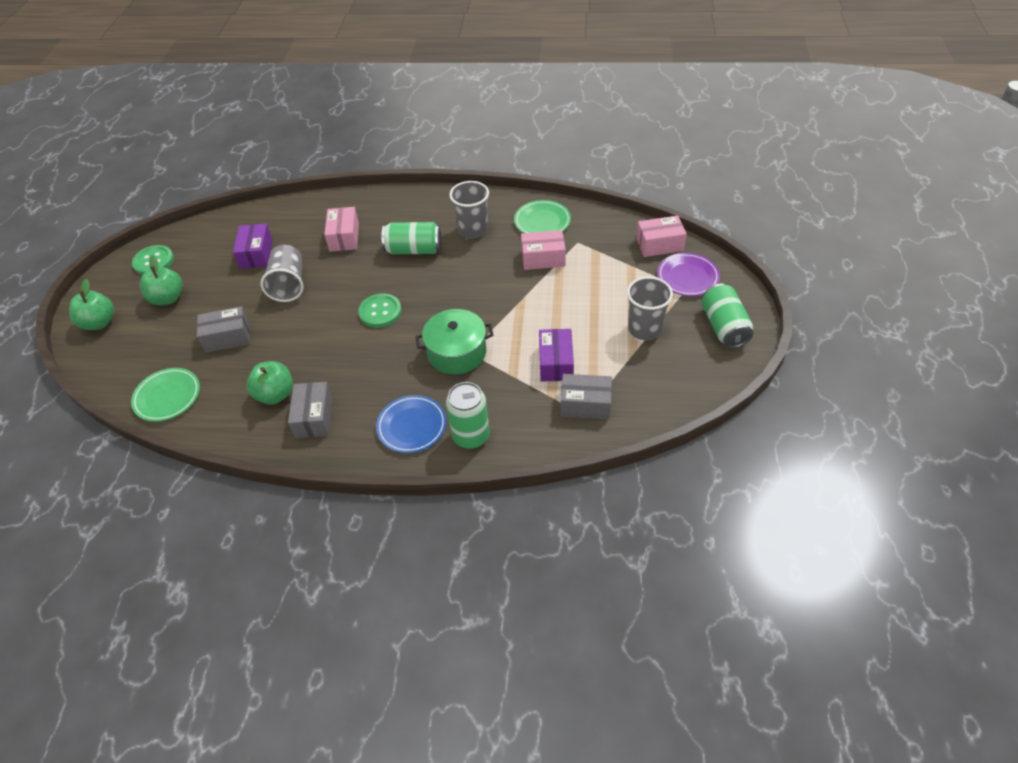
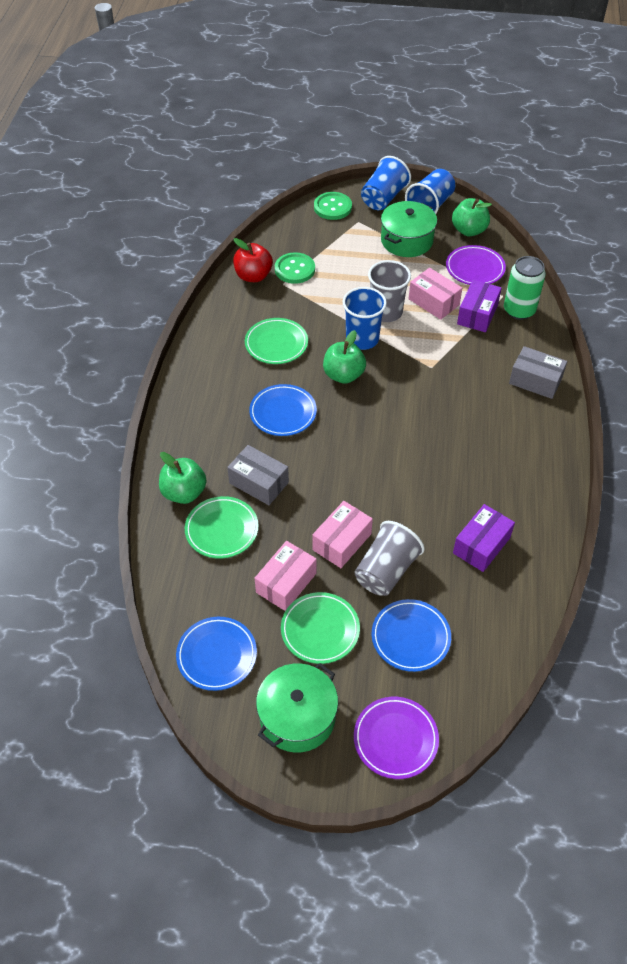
blue cup: 0 -> 3
blue plate: 1 -> 3
green can: 3 -> 1
green plate: 2 -> 3
green pot: 1 -> 2
grey box: 3 -> 2
grey cup: 3 -> 2
purple plate: 1 -> 2
red apple: 0 -> 1

